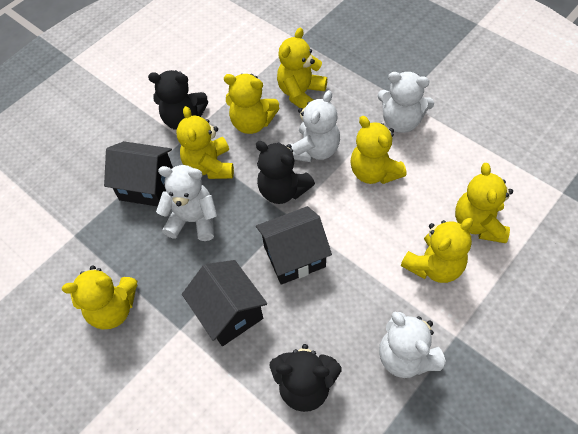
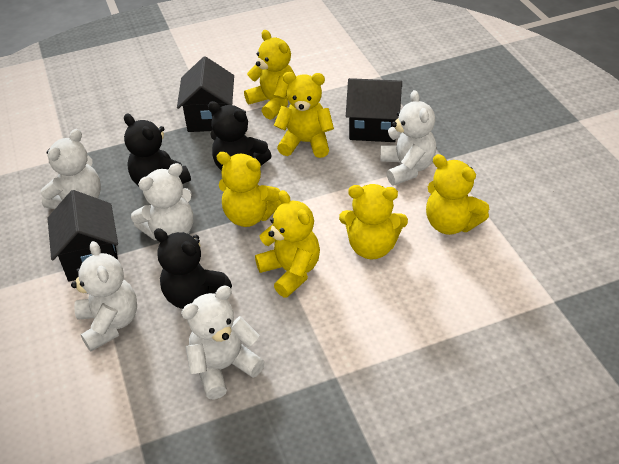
white teddy bear: 4 -> 5
yellow teddy bear: 7 -> 6

